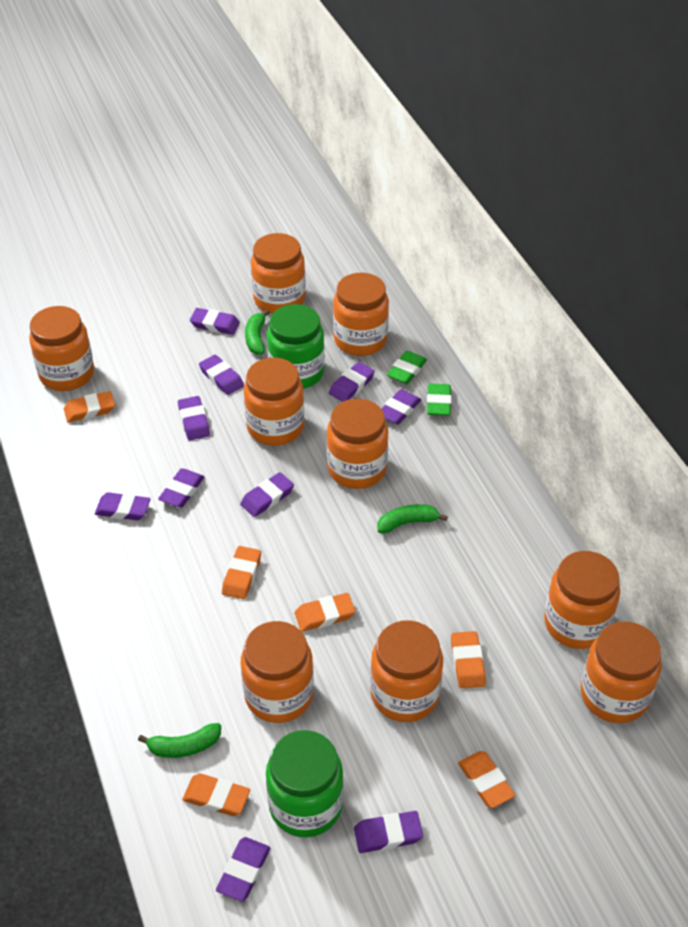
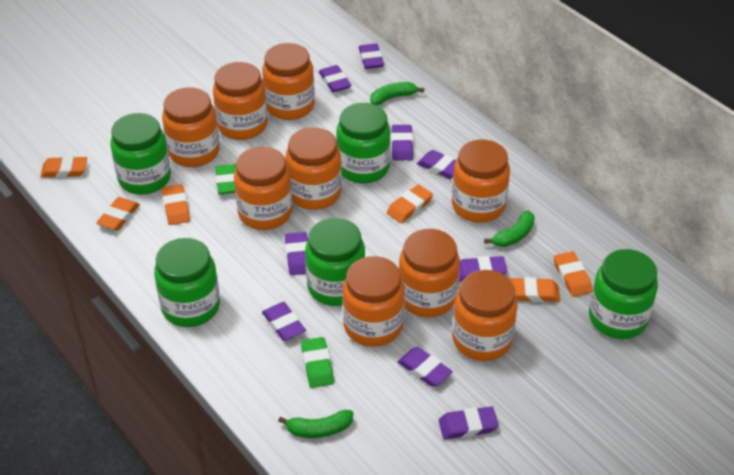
green jar: 2 -> 5
purple eraser: 10 -> 9

